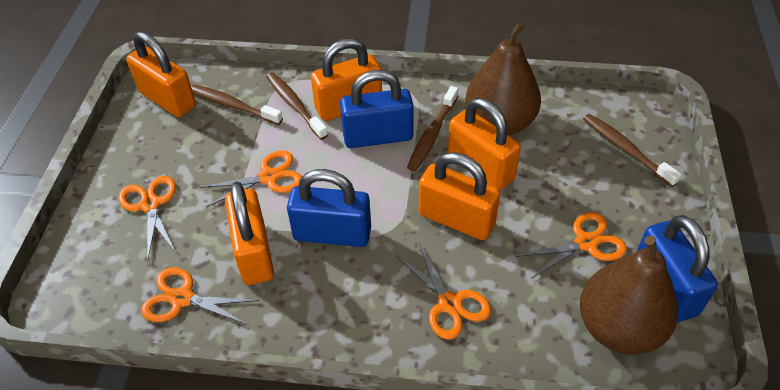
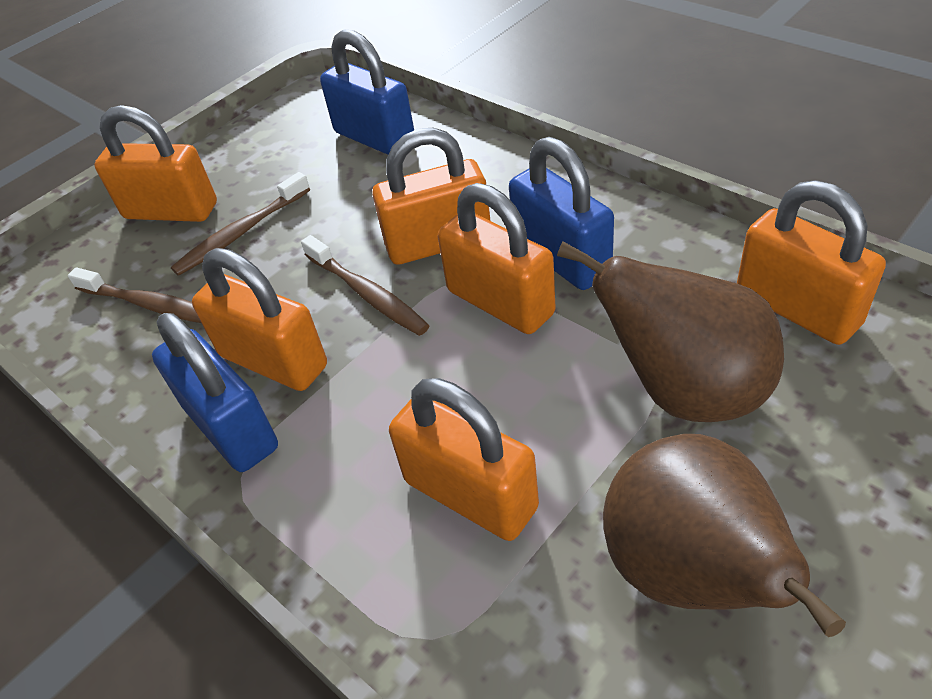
brown toothbrush: 4 -> 3
orange padlock: 5 -> 6
orange scissors: 5 -> 0

